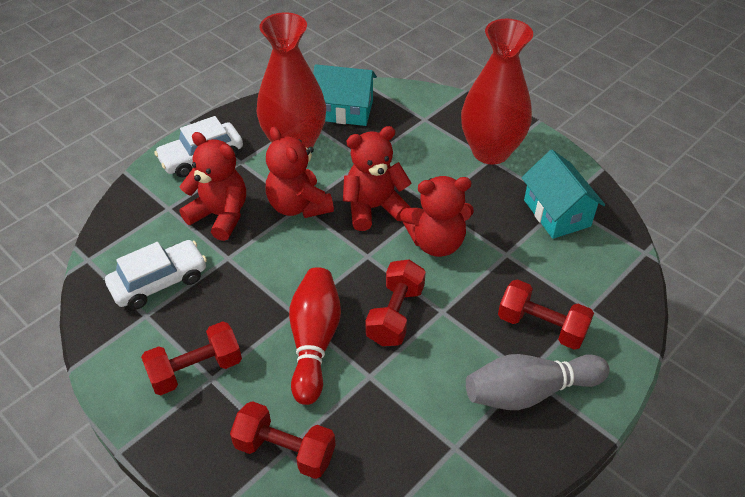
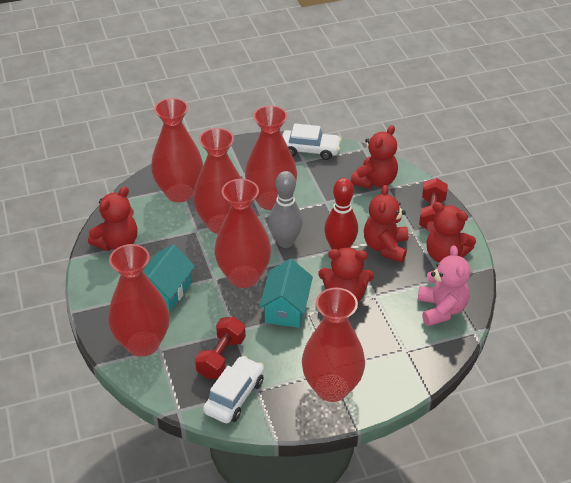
pink teddy bear: 0 -> 1
red dumbbell: 4 -> 2
red teddy bear: 4 -> 5
red vase: 2 -> 6

